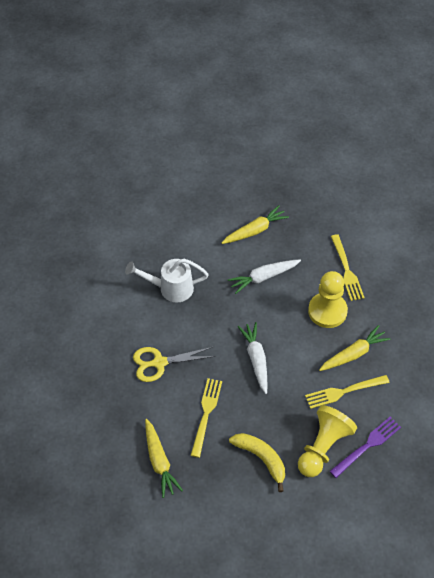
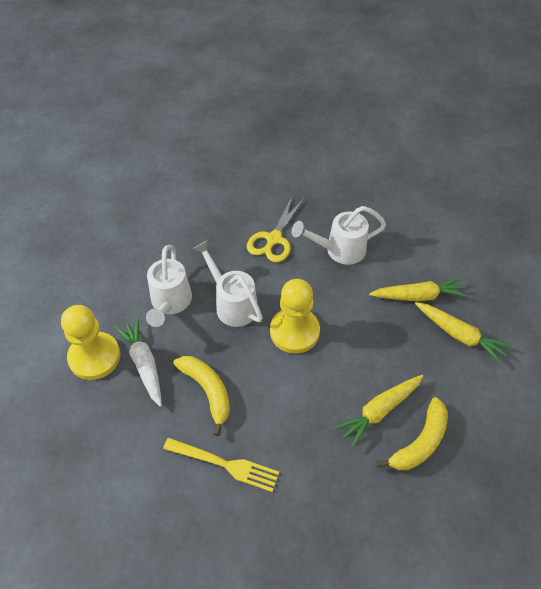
purple fork: 1 -> 0
white carrot: 2 -> 1
white watering can: 1 -> 3
yellow banana: 1 -> 2
yellow fork: 3 -> 1

